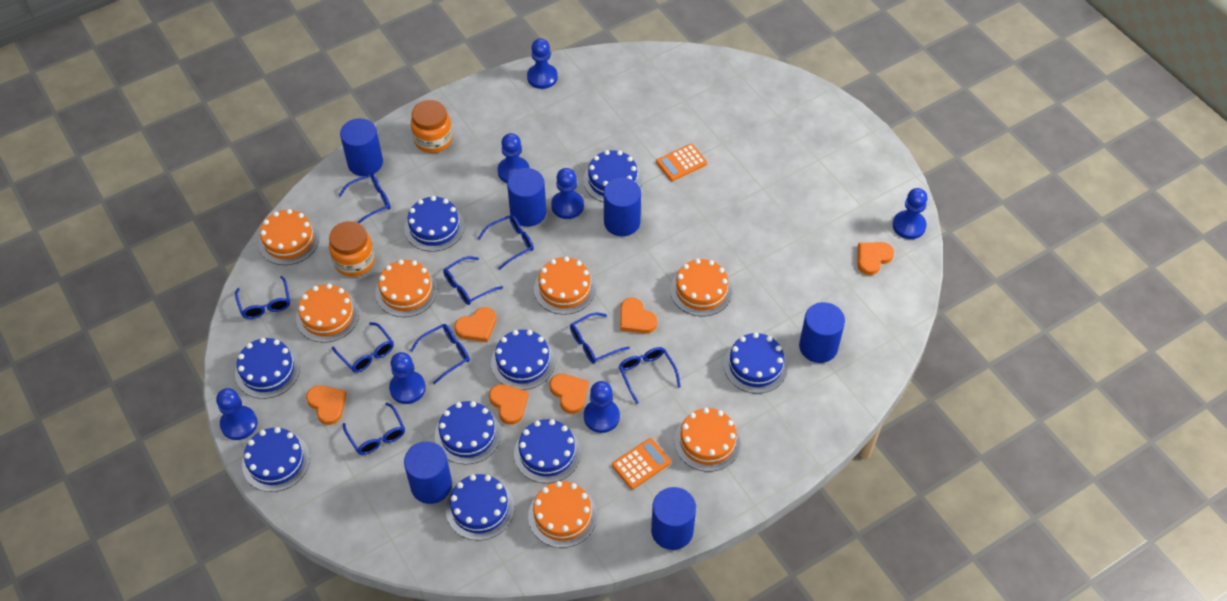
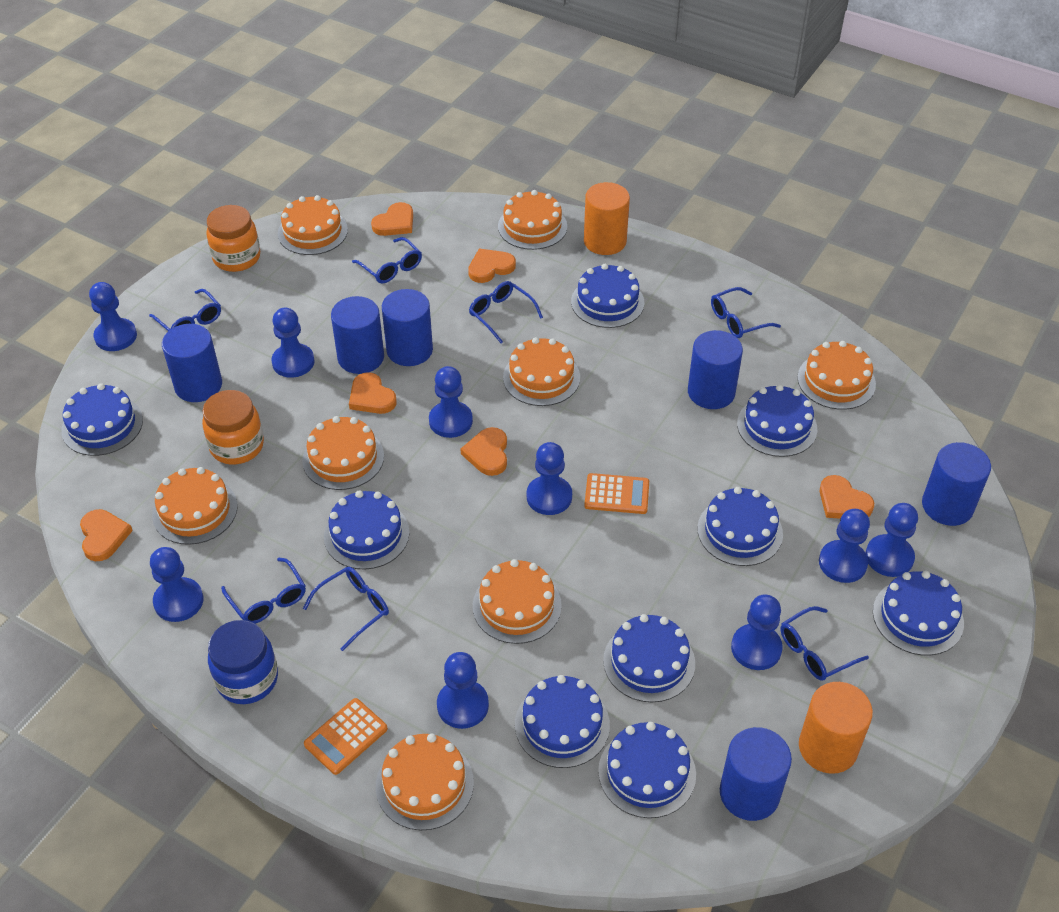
blue glasses: 9 -> 7
blue jar: 0 -> 1
blue pawn: 7 -> 9
orange cake: 7 -> 8
orange cylinder: 0 -> 2

